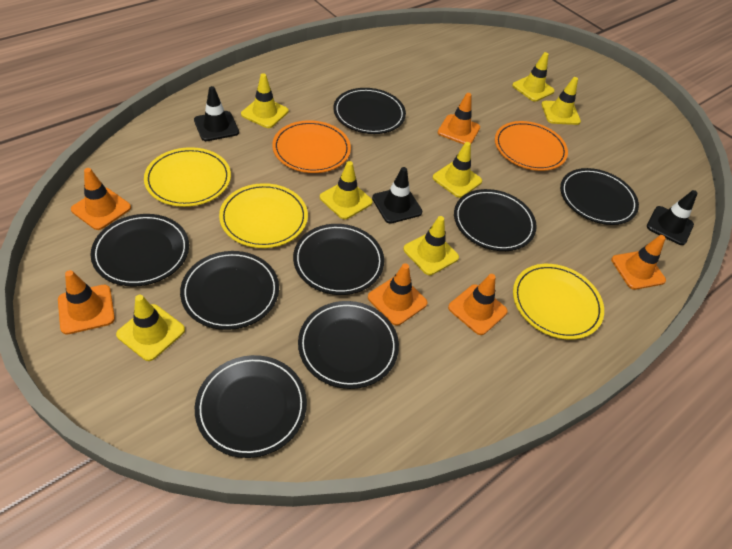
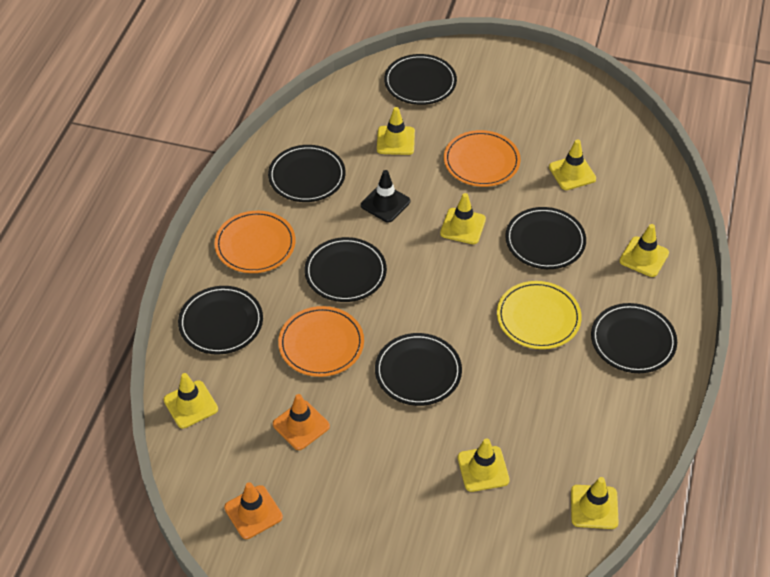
black plate: 8 -> 7
black traffic cone: 3 -> 1
orange plate: 2 -> 3
orange traffic cone: 6 -> 2
yellow plate: 3 -> 1

